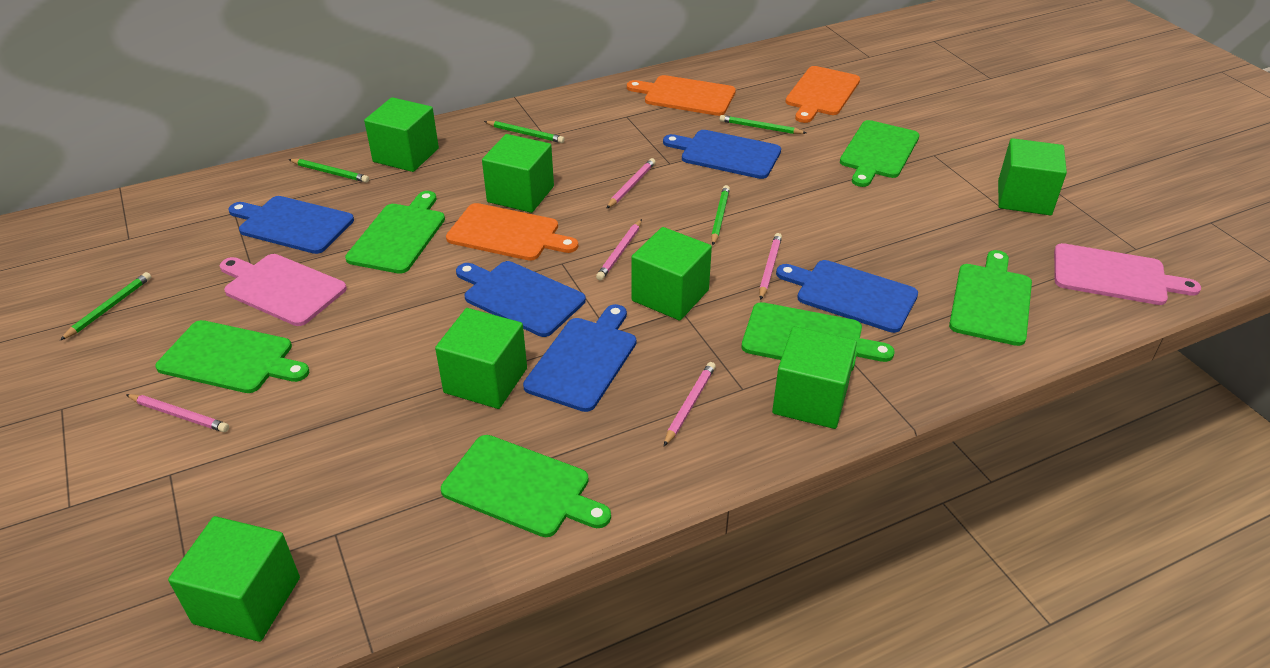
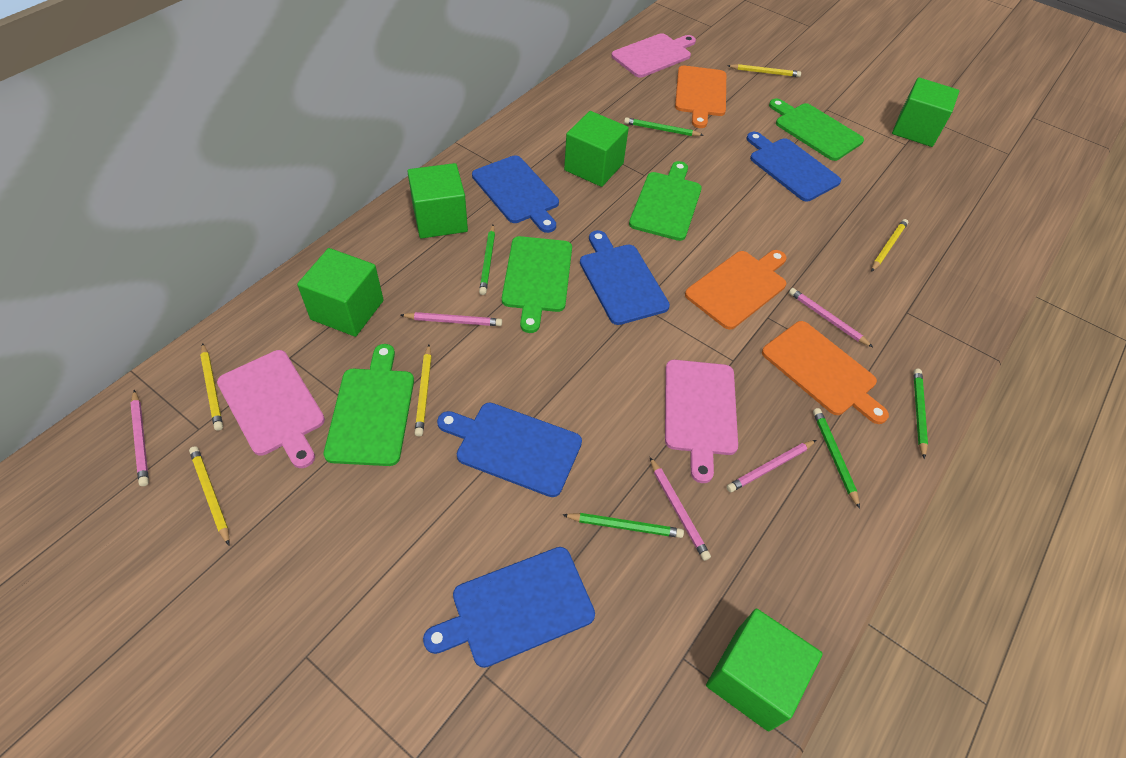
green cube: 7 -> 5
green cutting board: 6 -> 4
pink cutting board: 2 -> 3
yellow pencil: 0 -> 5

